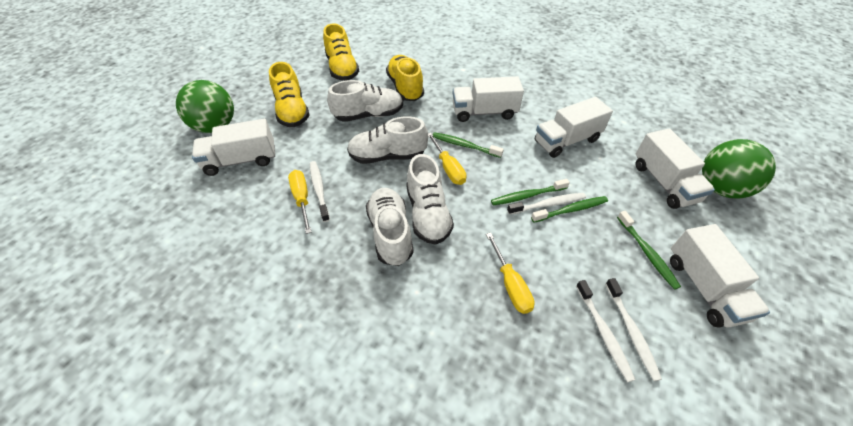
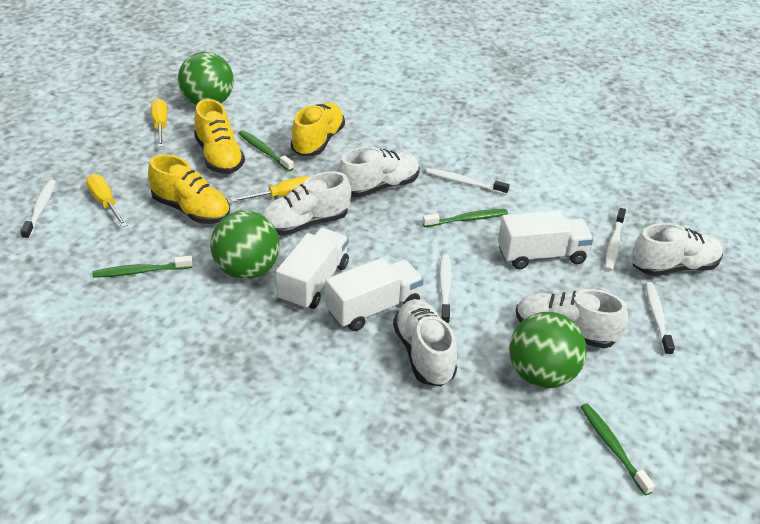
green ball: 2 -> 3
white shoe: 4 -> 5
white toothbrush: 4 -> 5
white truck: 5 -> 3

